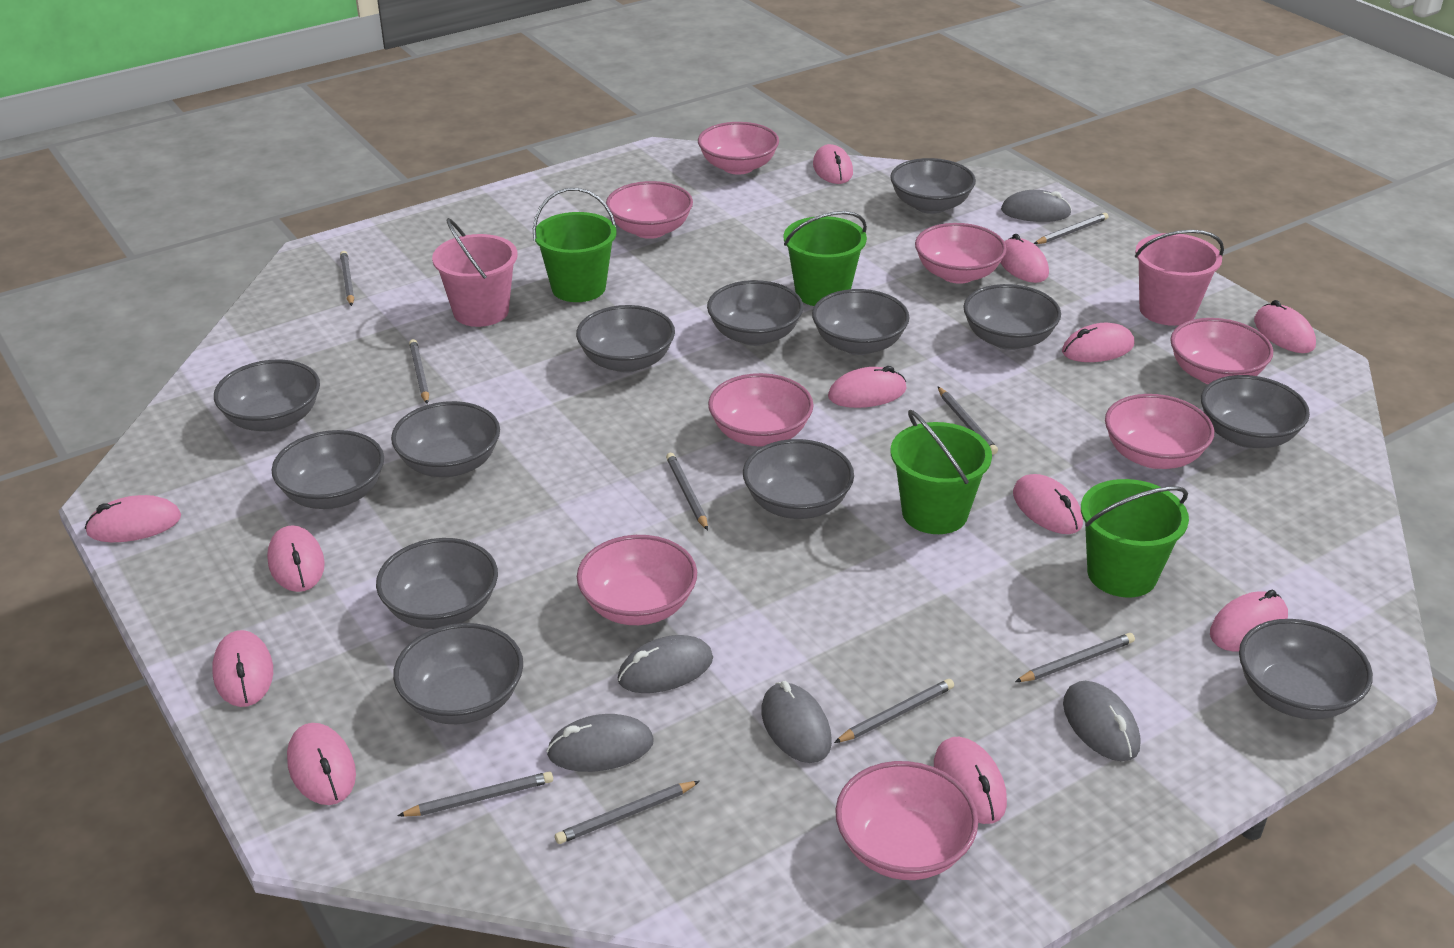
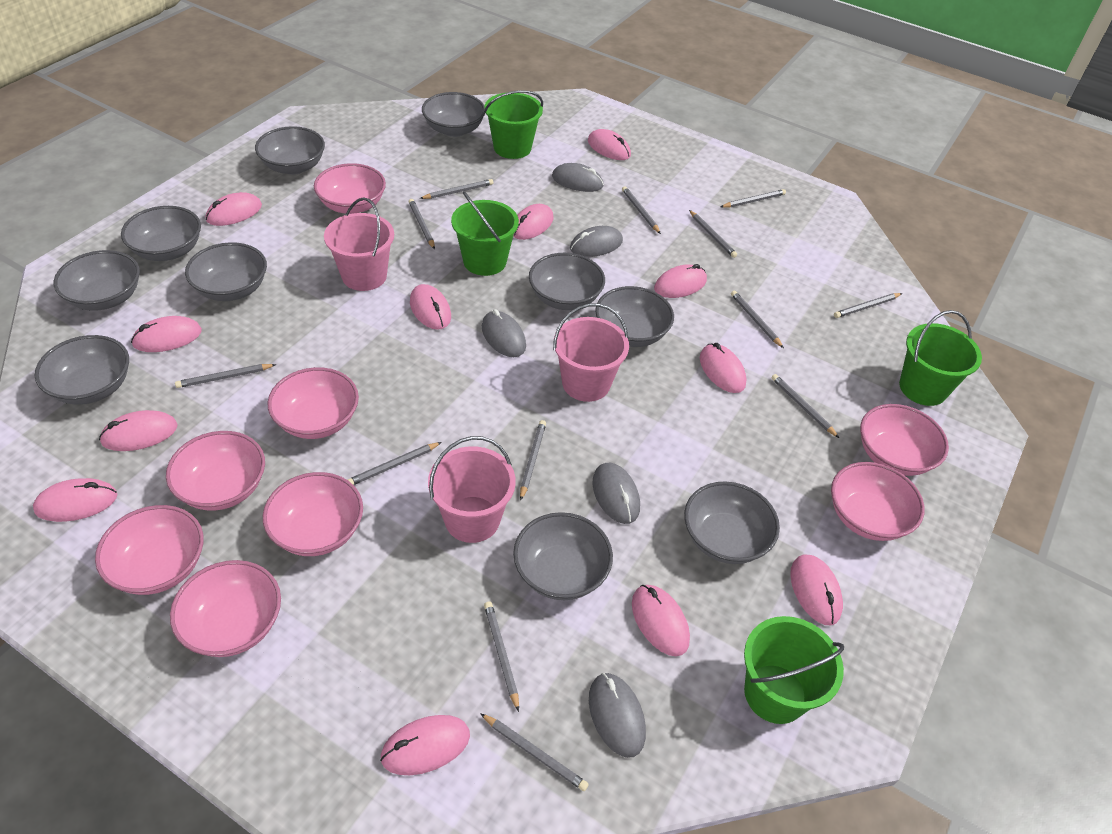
grey bowl: 13 -> 10
grey pencil: 9 -> 13
pink bucket: 2 -> 3

